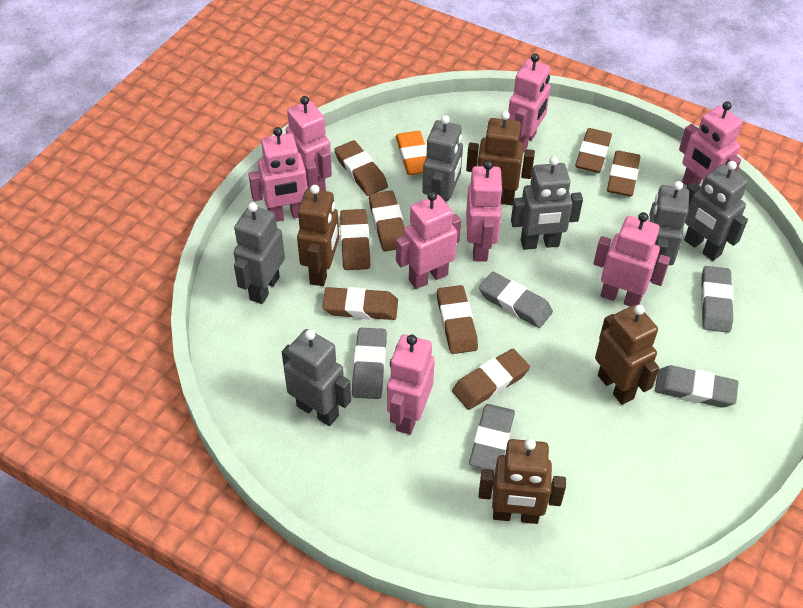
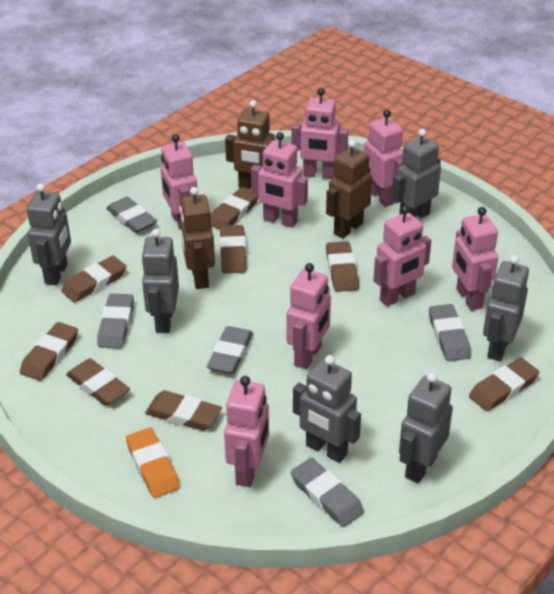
brown robot: 4 -> 3

